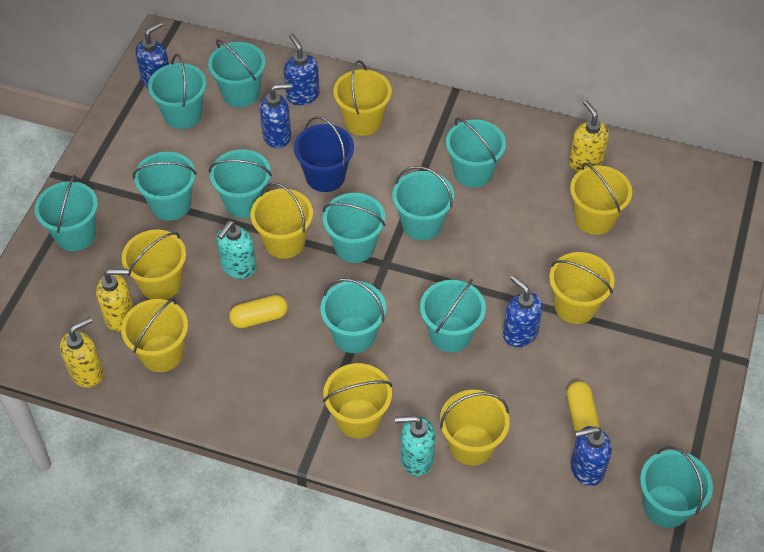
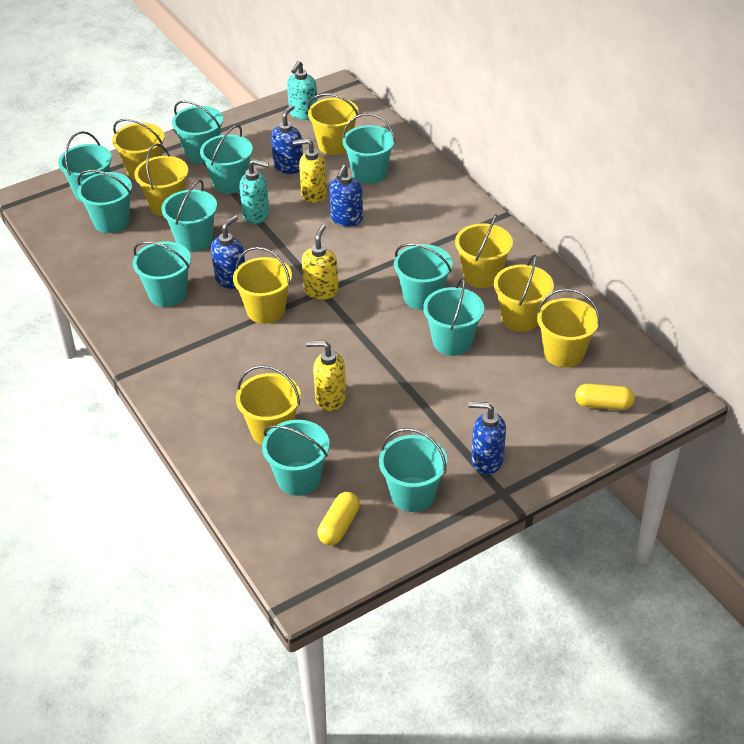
blue bucket: 1 -> 0
blue soap dispenser: 5 -> 4

